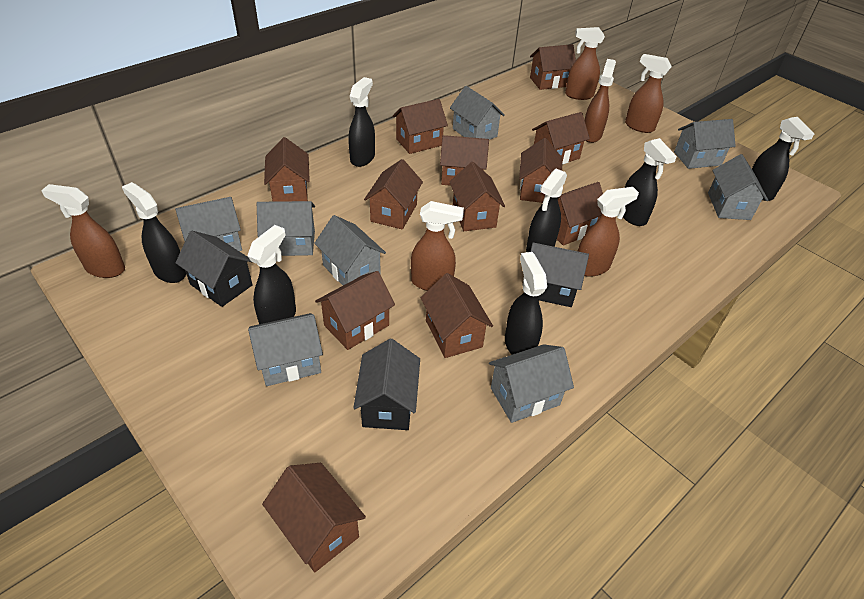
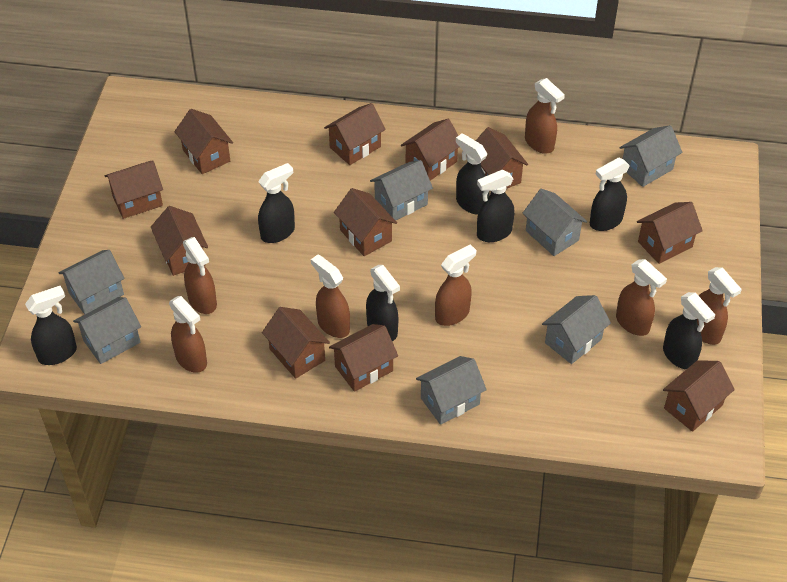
black house: 3 -> 0
brown house: 12 -> 11
brown spray bottle: 6 -> 7
grey house: 8 -> 7

